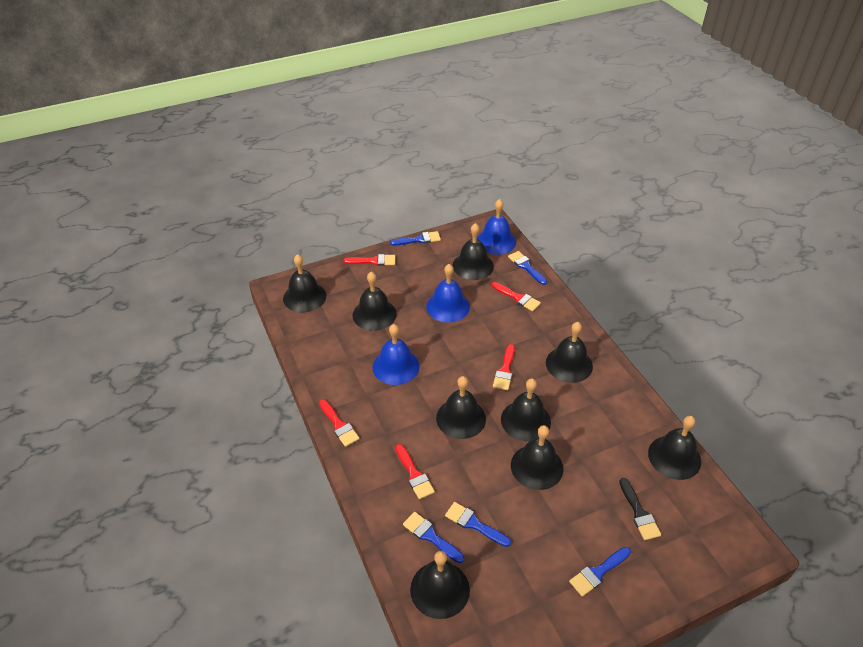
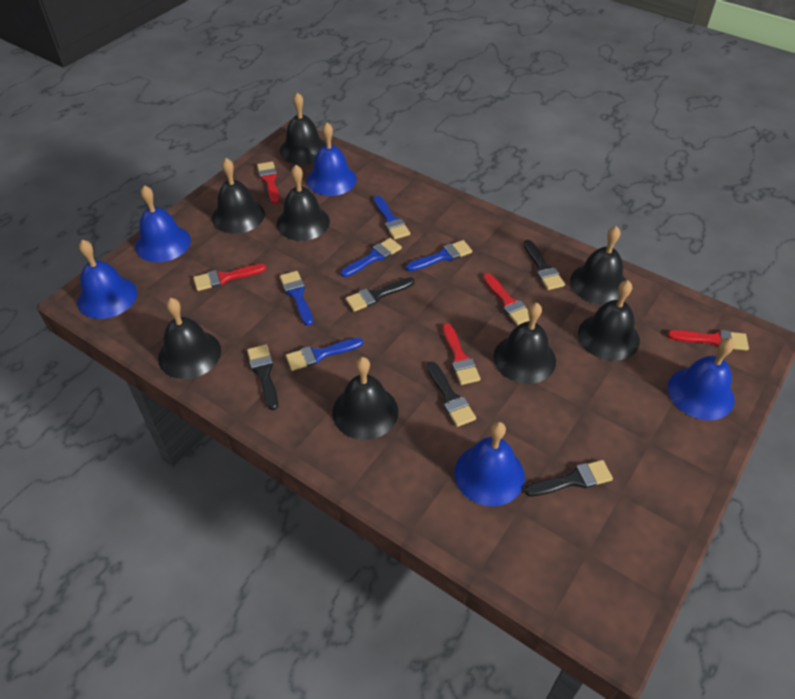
black bell: 9 -> 8
black brush: 1 -> 5
blue bell: 3 -> 5

